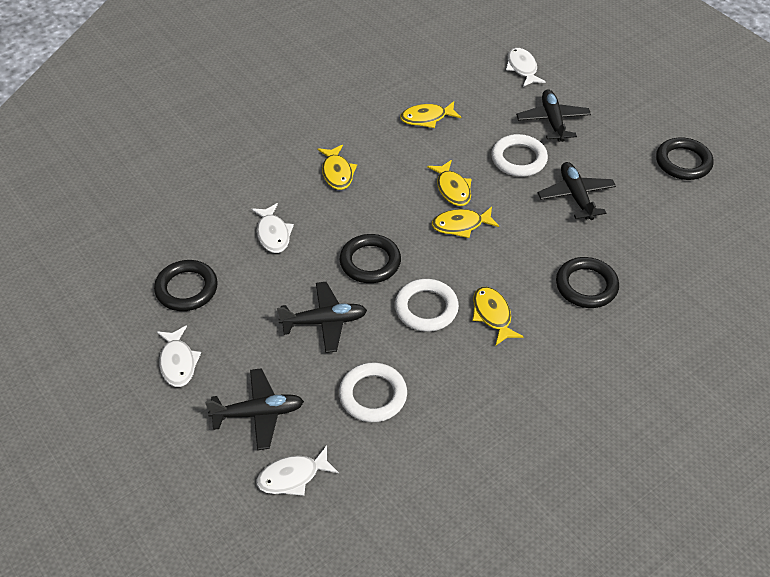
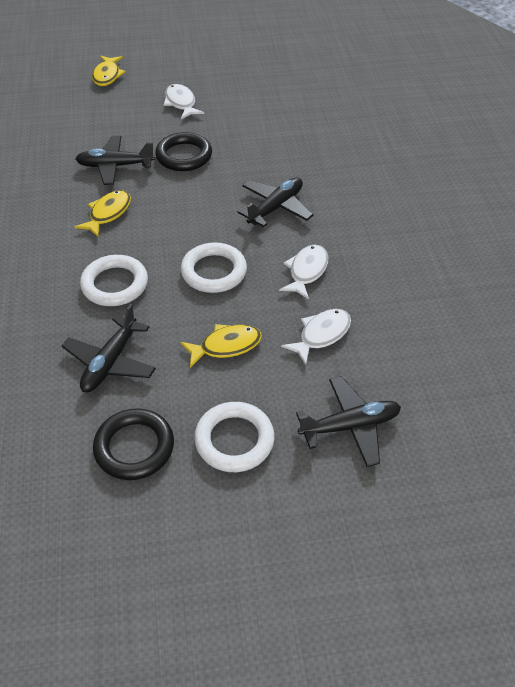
black ring: 4 -> 2
white fish: 4 -> 3
yellow fish: 5 -> 3

